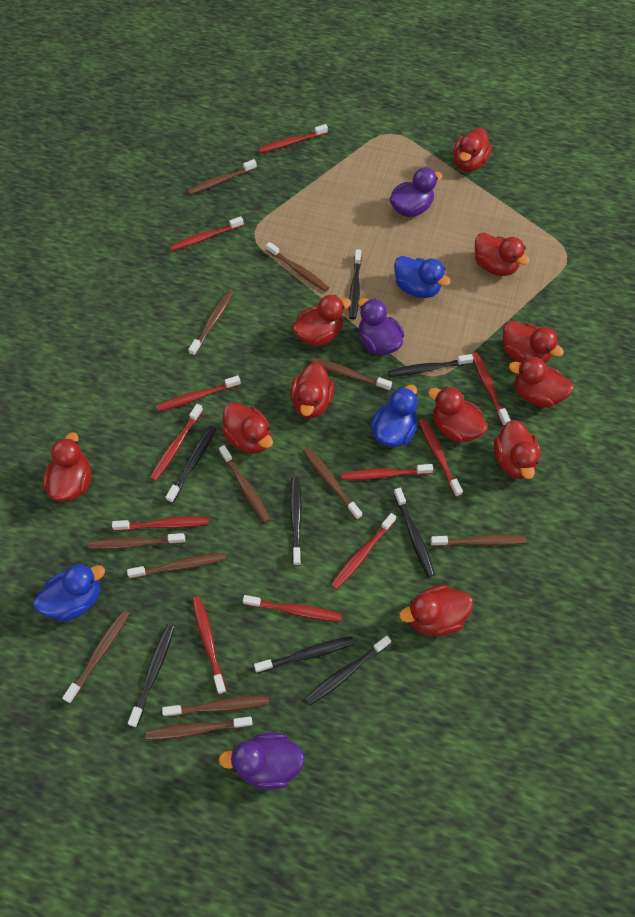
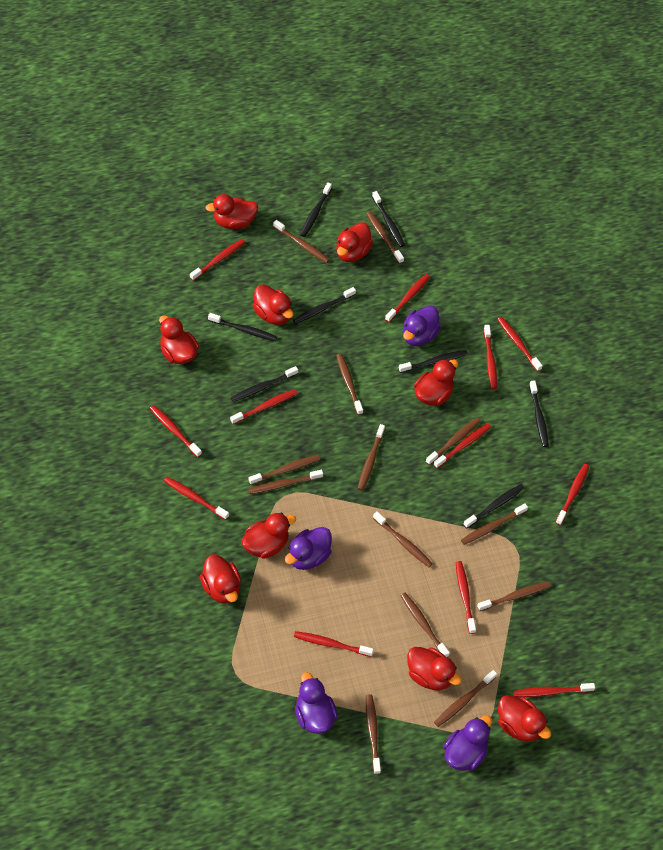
blue duck: 3 -> 0
brown toothbrush: 12 -> 13
purple duck: 3 -> 4
red duck: 11 -> 9
red toothbrush: 11 -> 12

